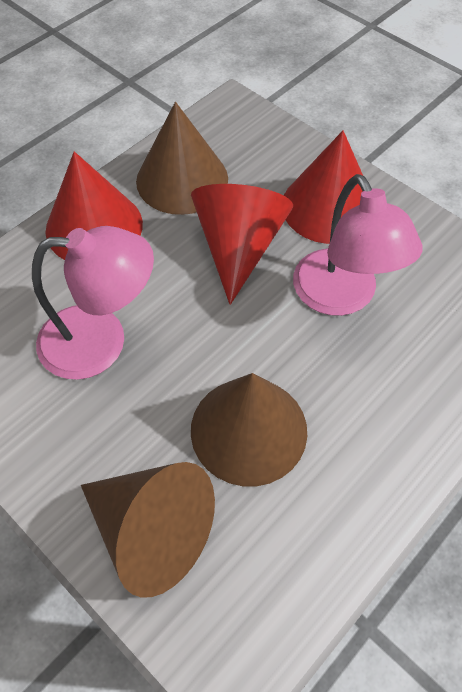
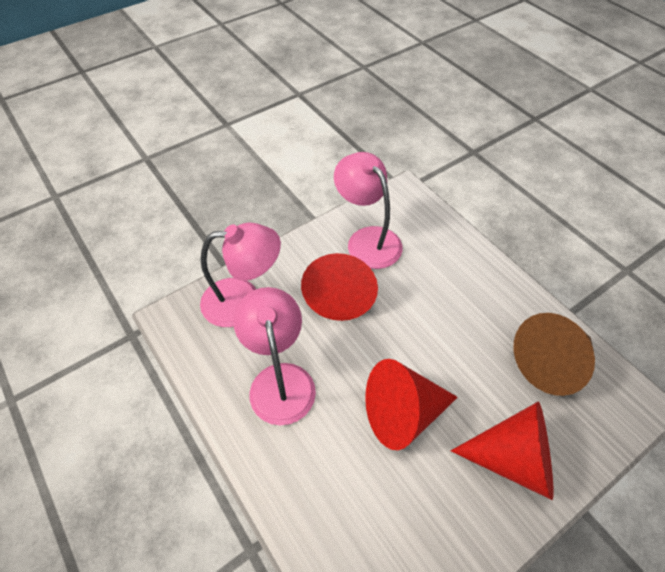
brown cone: 3 -> 1
pink lamp: 2 -> 3

